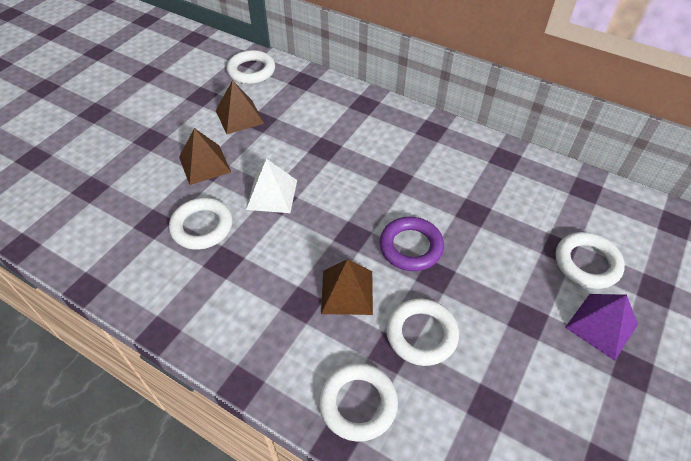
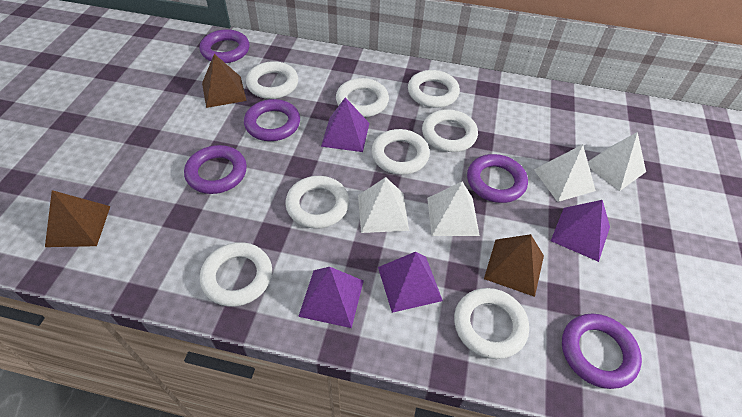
purple pyramid: 1 -> 4
purple ring: 1 -> 5
white pyramid: 1 -> 4
white ring: 5 -> 8

